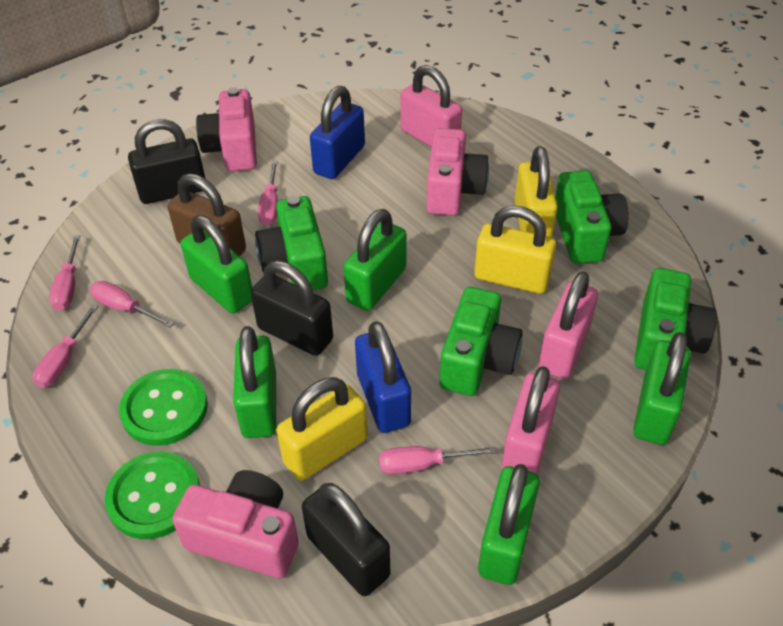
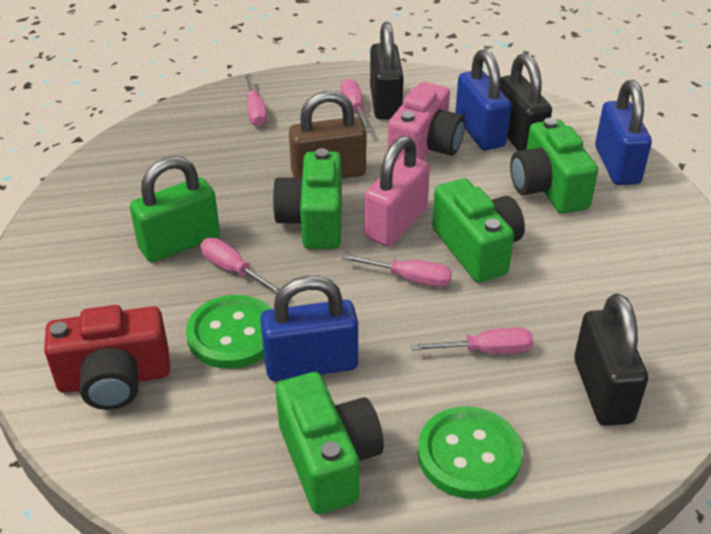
blue padlock: 2 -> 3
green padlock: 5 -> 1
pink camera: 3 -> 1
pink padlock: 3 -> 1
red camera: 0 -> 1
yellow padlock: 3 -> 0

